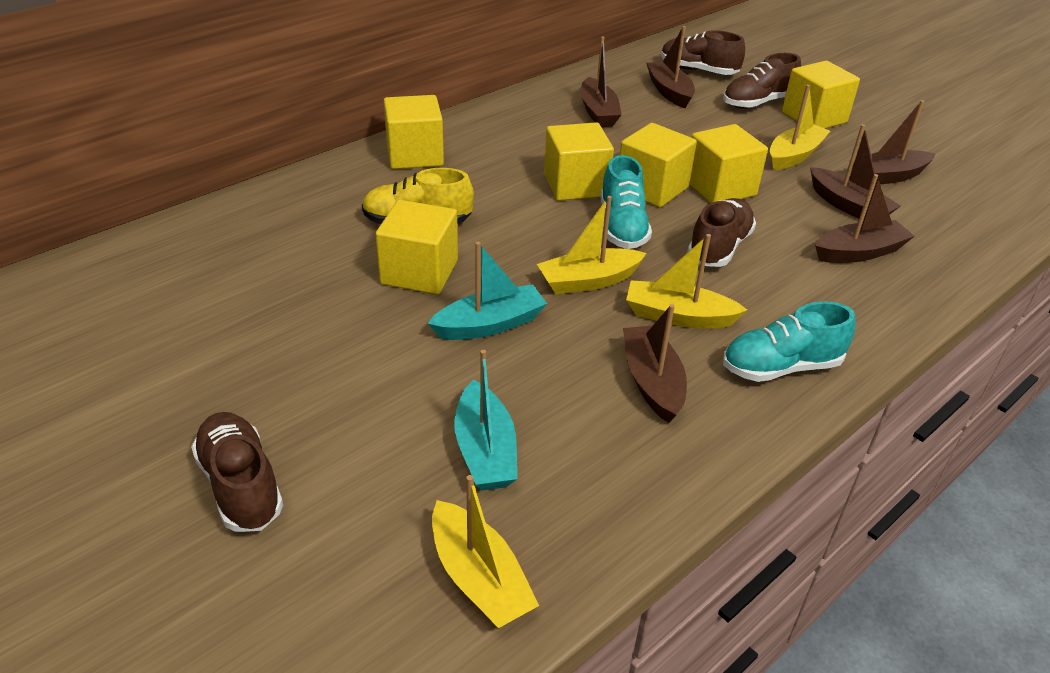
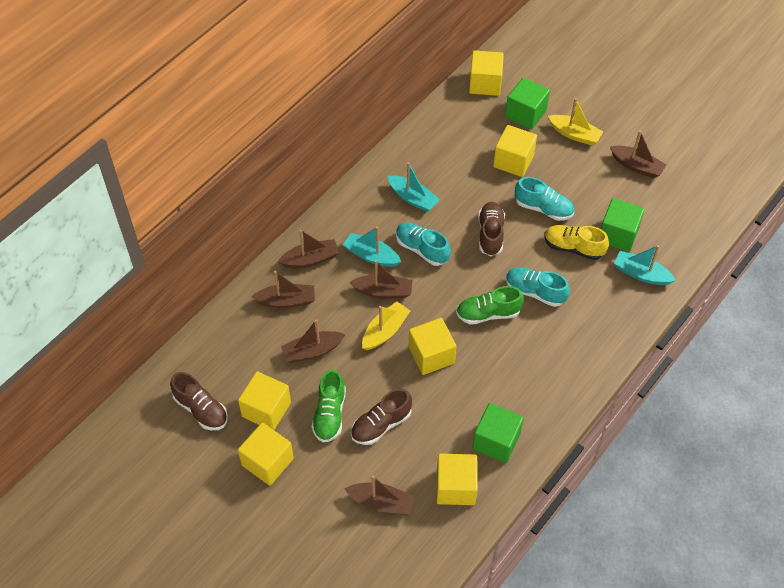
brown shoe: 4 -> 3
green cube: 0 -> 3
green shoe: 0 -> 2
turquoise boat: 2 -> 3
turquoise shoe: 2 -> 3
yellow boat: 4 -> 2

